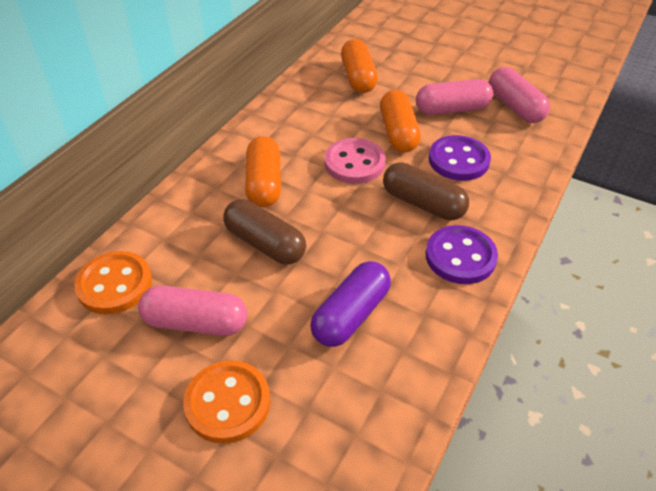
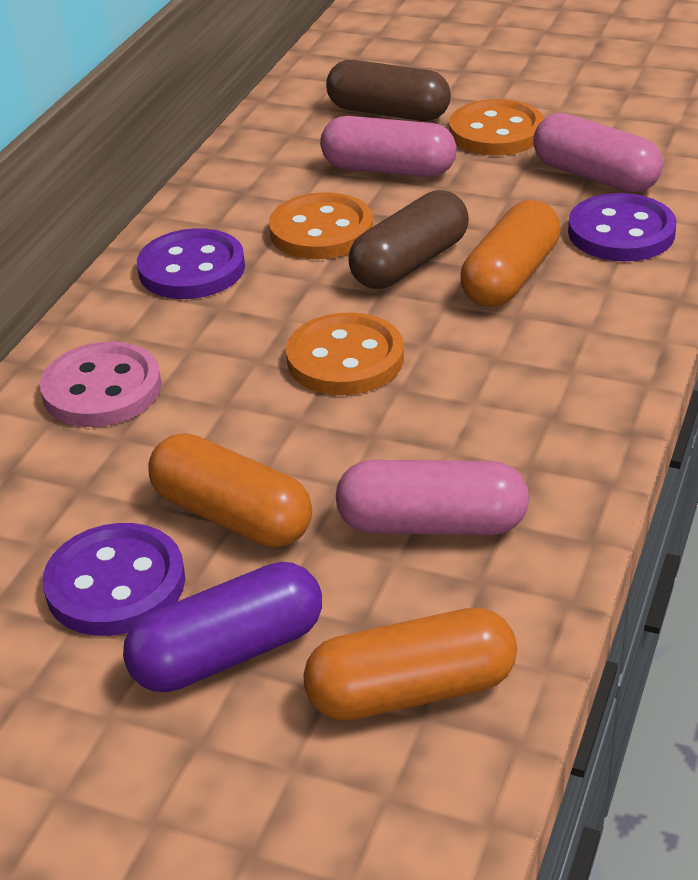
orange button: 2 -> 3
purple button: 2 -> 3

